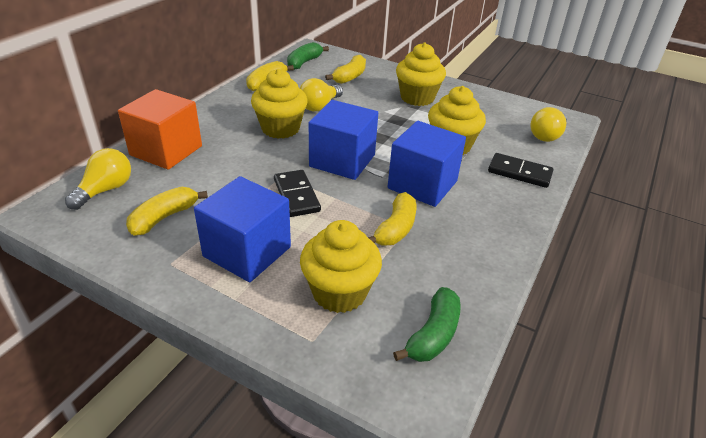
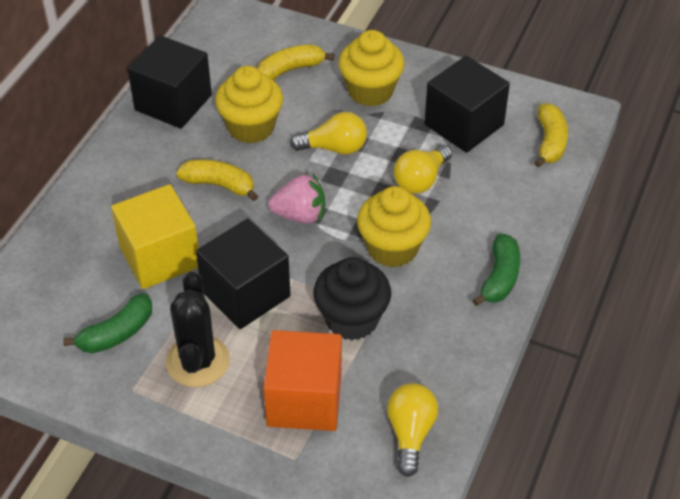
black cactus: 0 -> 1
black cube: 0 -> 3
black cupcake: 0 -> 1
black domino: 2 -> 0
blue cube: 3 -> 0
pink strawberry: 0 -> 1
yellow banana: 4 -> 3
yellow cube: 0 -> 1
yellow cupcake: 4 -> 3

